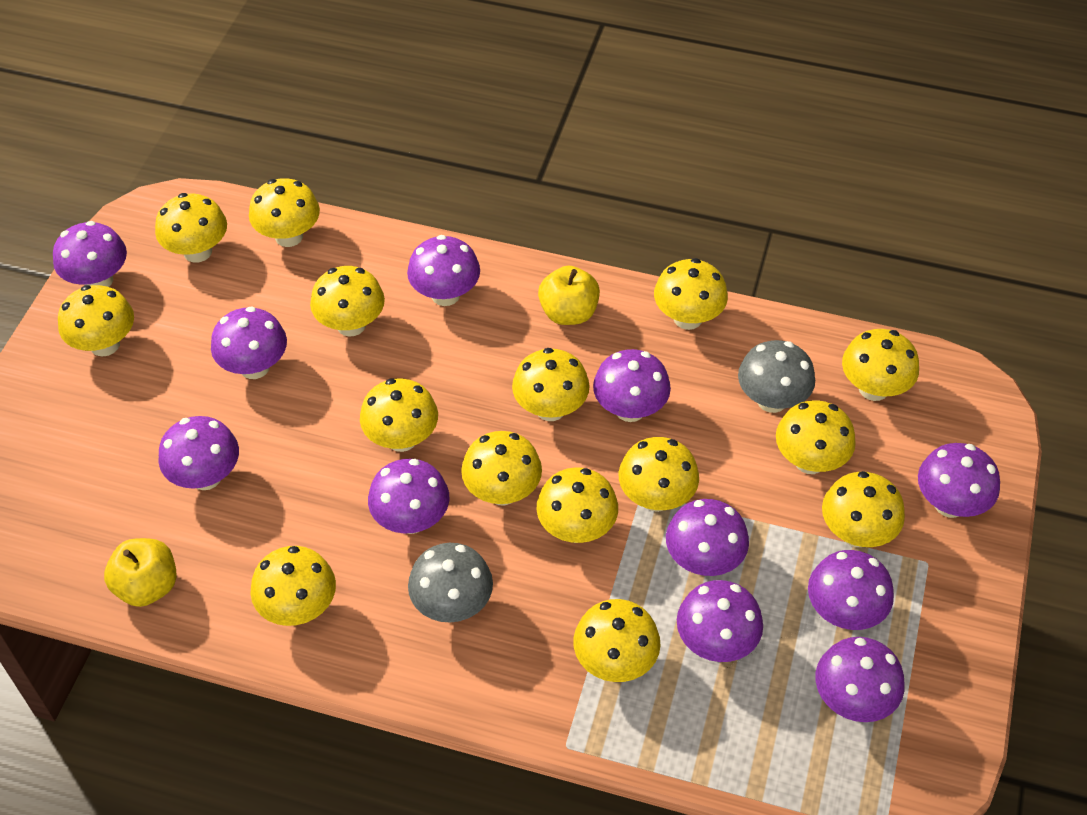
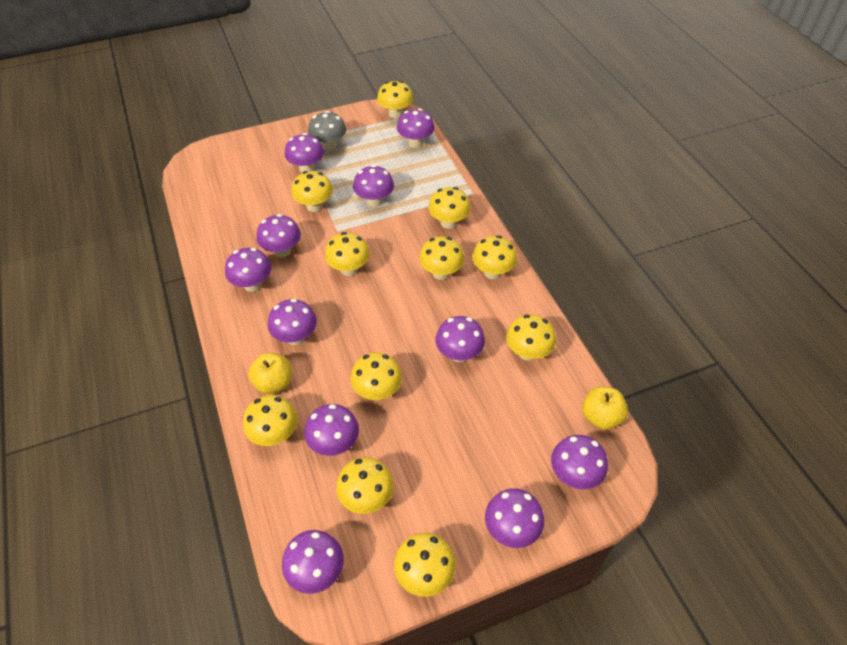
grey mushroom: 2 -> 1
yellow mushroom: 15 -> 11

